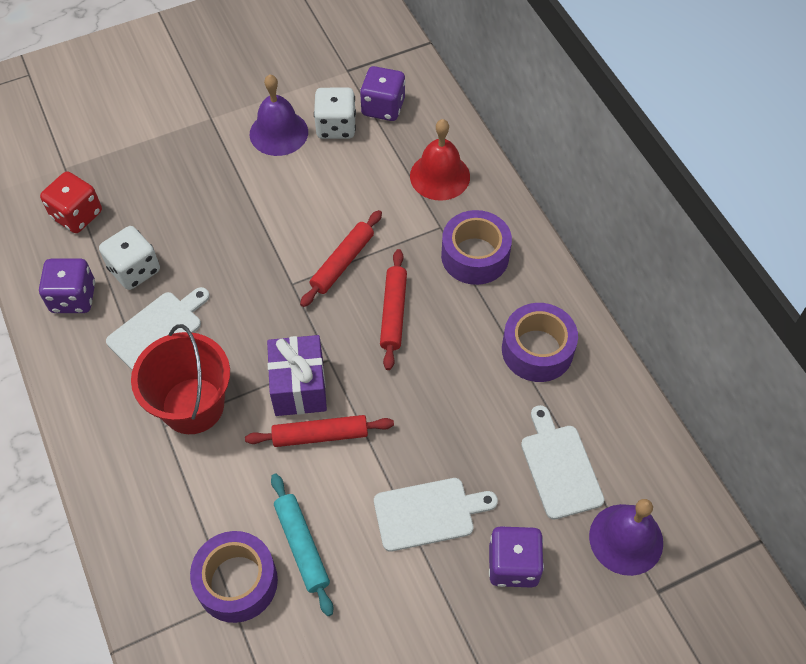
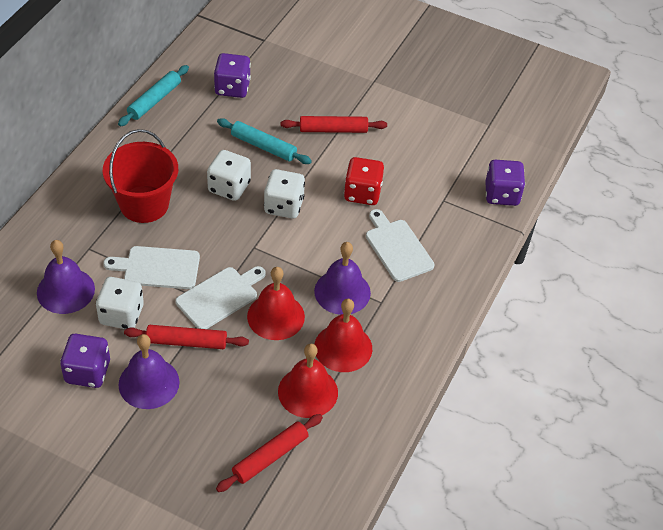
purple bell: 2 -> 3
purple gift: 1 -> 0
purple tape: 3 -> 0
red bell: 1 -> 3
turquoise rolling pin: 1 -> 2
white dice: 2 -> 3

